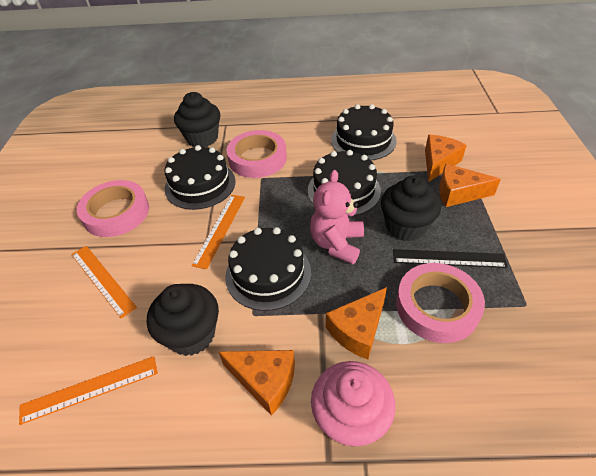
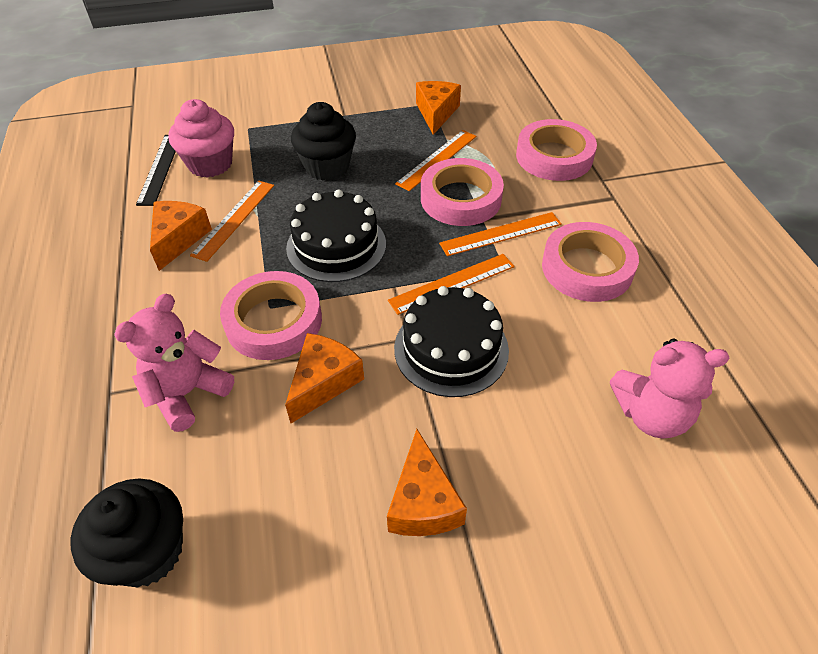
black cake: 4 -> 2
black cupcake: 3 -> 2
orange ruler: 3 -> 4
pink tape: 3 -> 4
pink teddy bear: 1 -> 2

